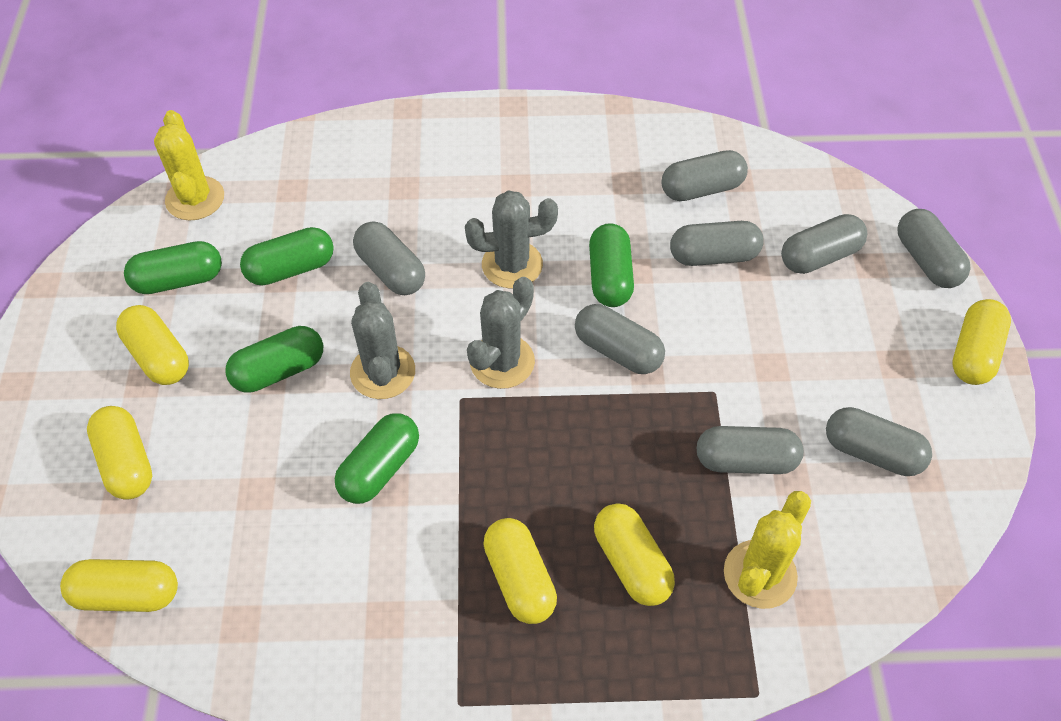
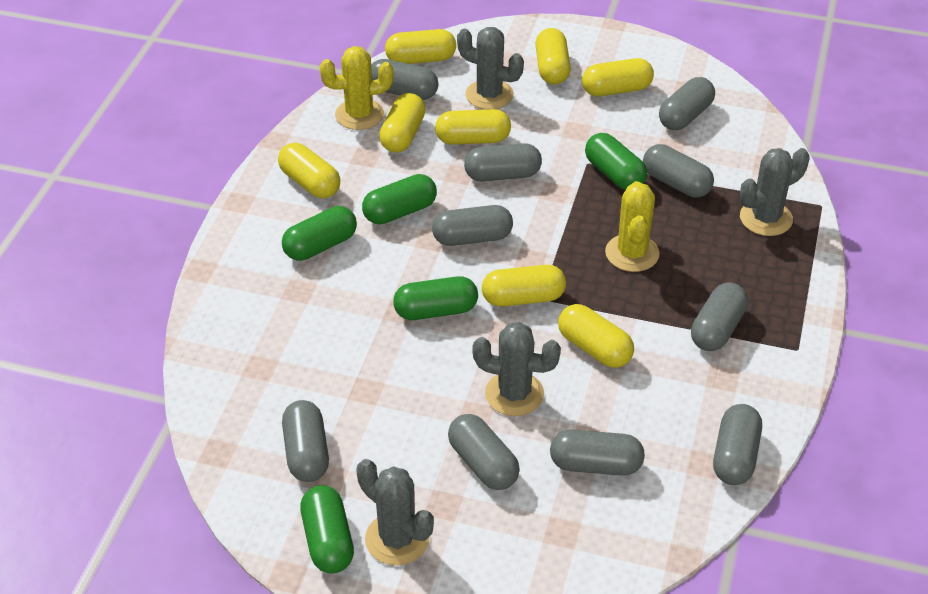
grey cactus: 3 -> 4
grey capsule: 8 -> 10
yellow capsule: 6 -> 8

